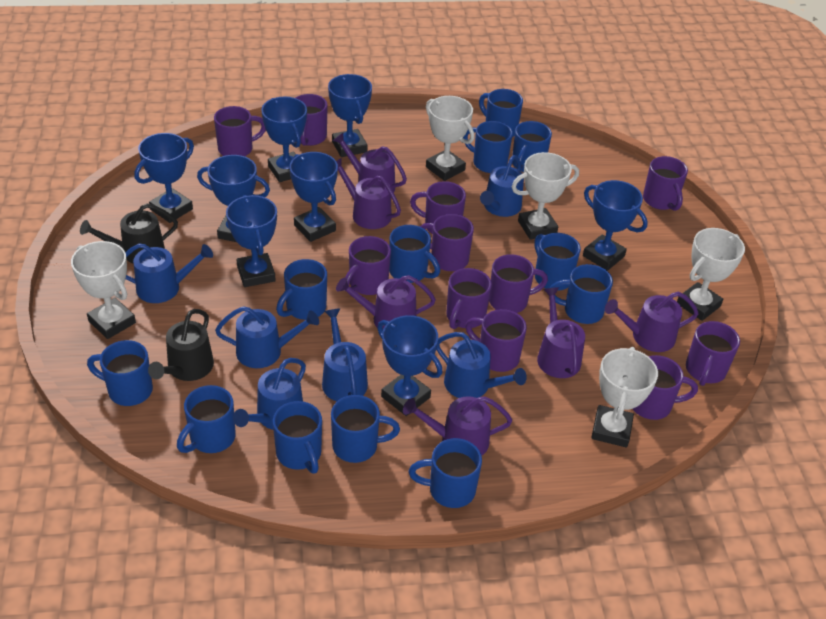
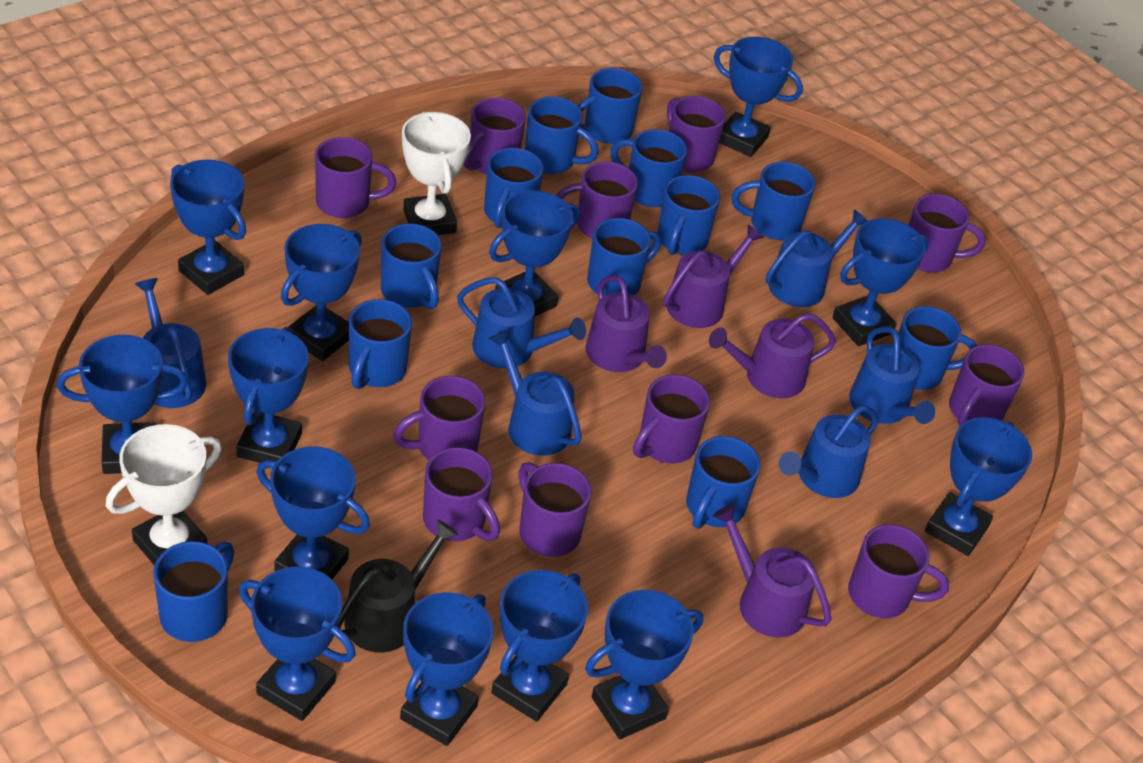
black watering can: 2 -> 1
blue trophy: 8 -> 13
purple watering can: 6 -> 4
white trophy: 5 -> 2

